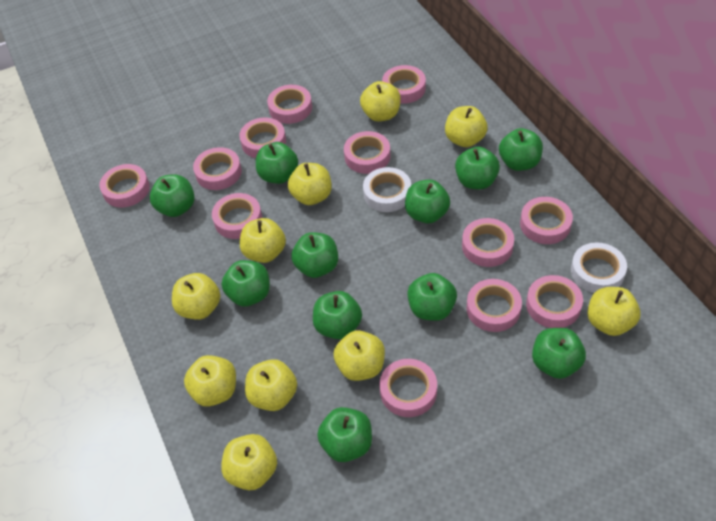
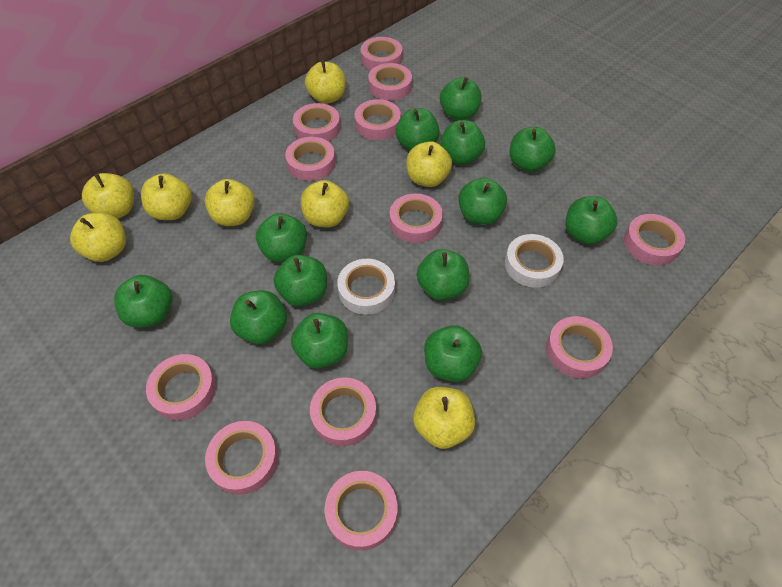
green apple: 11 -> 13
yellow apple: 10 -> 8

